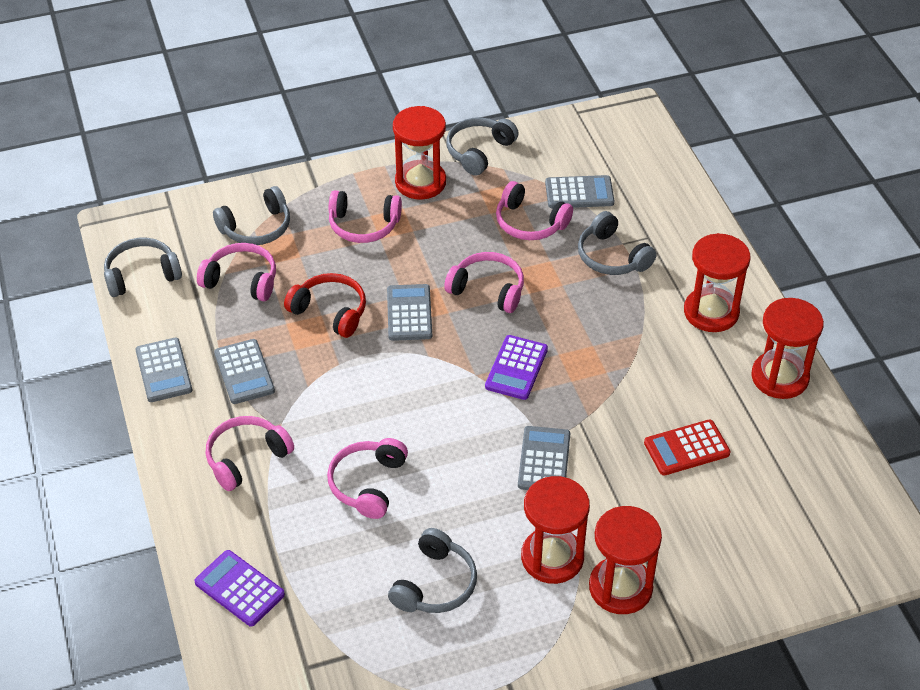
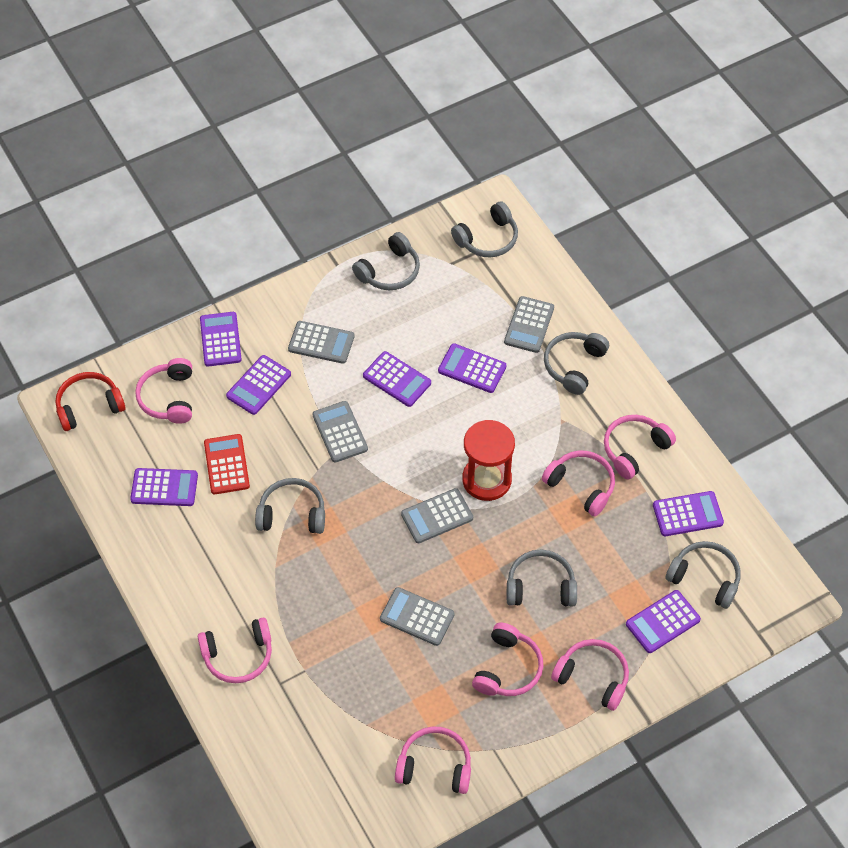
grey headphones: 5 -> 6
pink headphones: 6 -> 7
purple calculator: 2 -> 7
red hourglass: 5 -> 1

